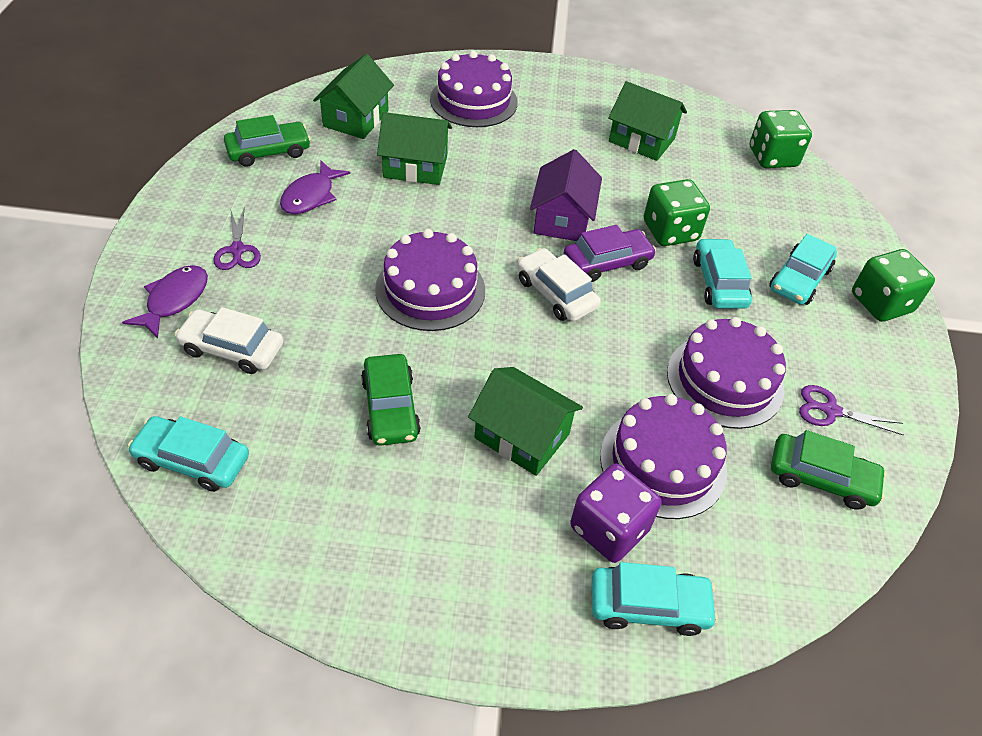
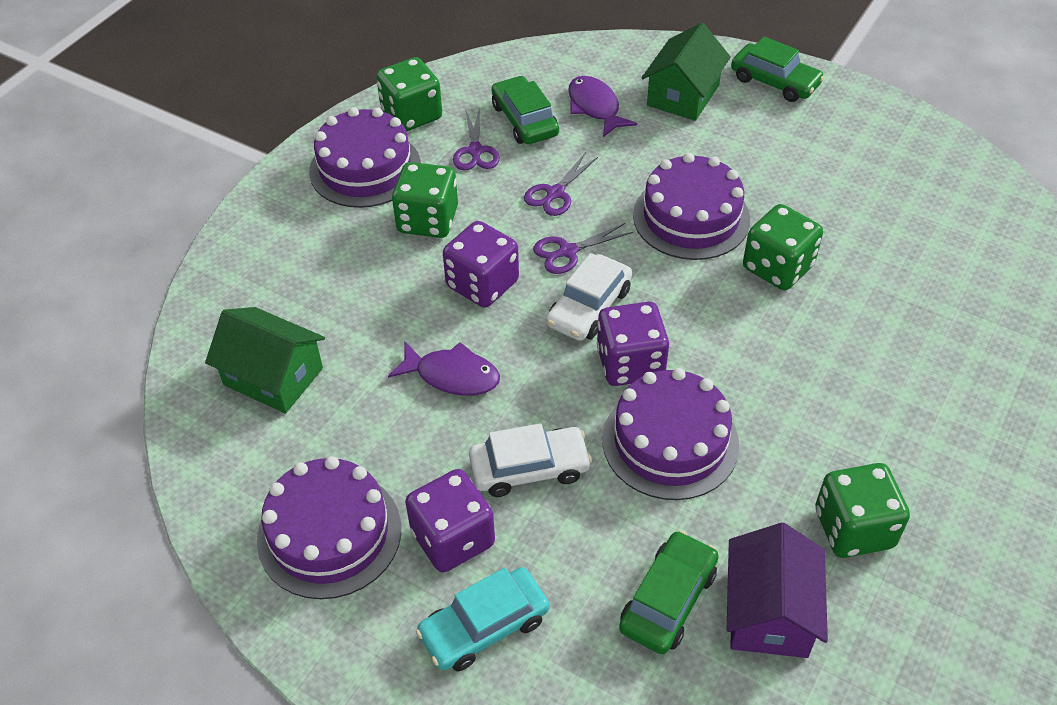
green dice: 3 -> 4
green house: 4 -> 2
purple car: 1 -> 0
purple dice: 1 -> 3
purple scissors: 2 -> 3
turquoise car: 4 -> 1

